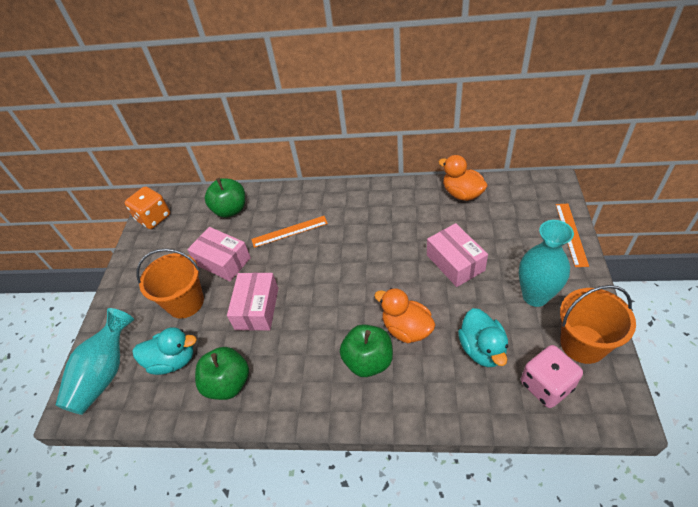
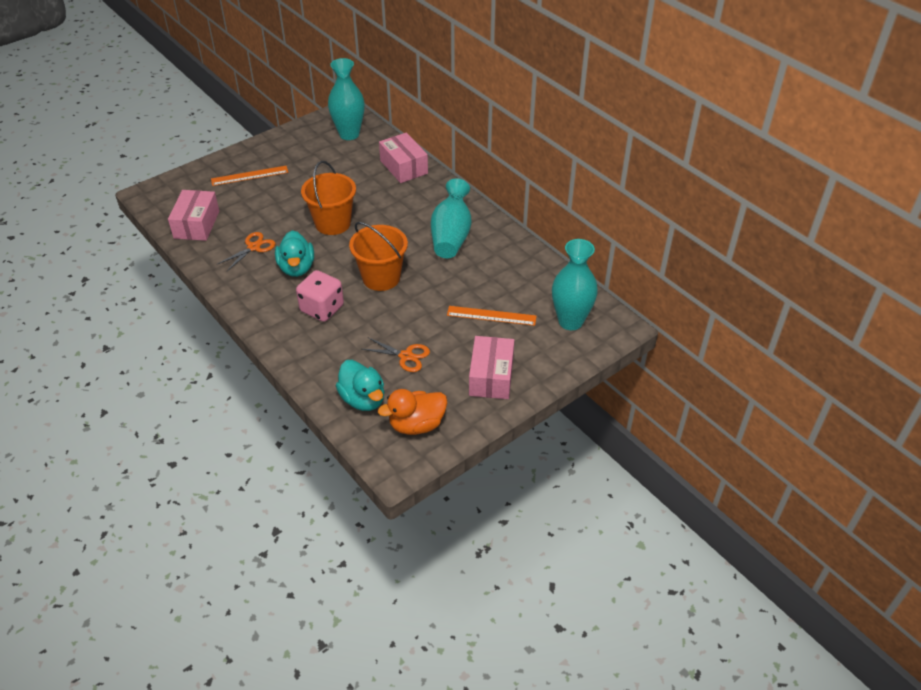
green apple: 3 -> 0
orange dice: 1 -> 0
orange duck: 2 -> 1
orange scissors: 0 -> 2
turquoise vase: 2 -> 3

